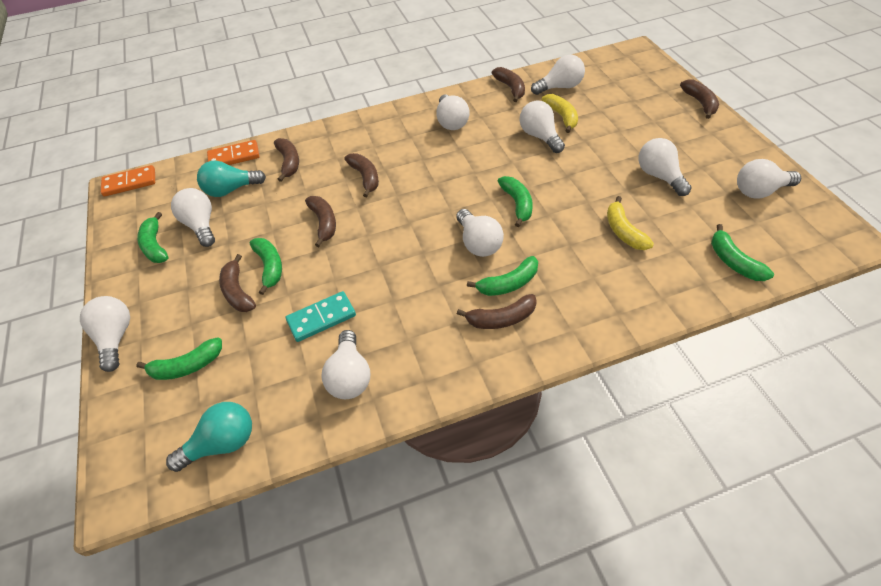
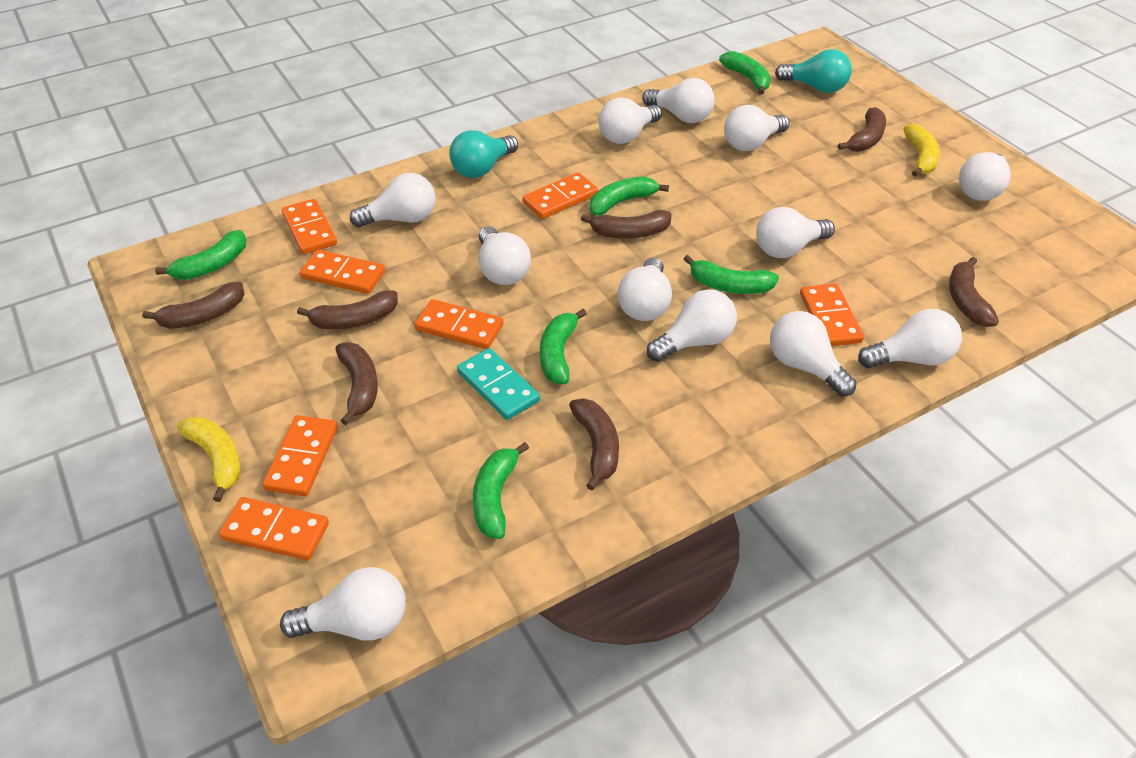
orange domino: 2 -> 7
white light bulb: 9 -> 12

